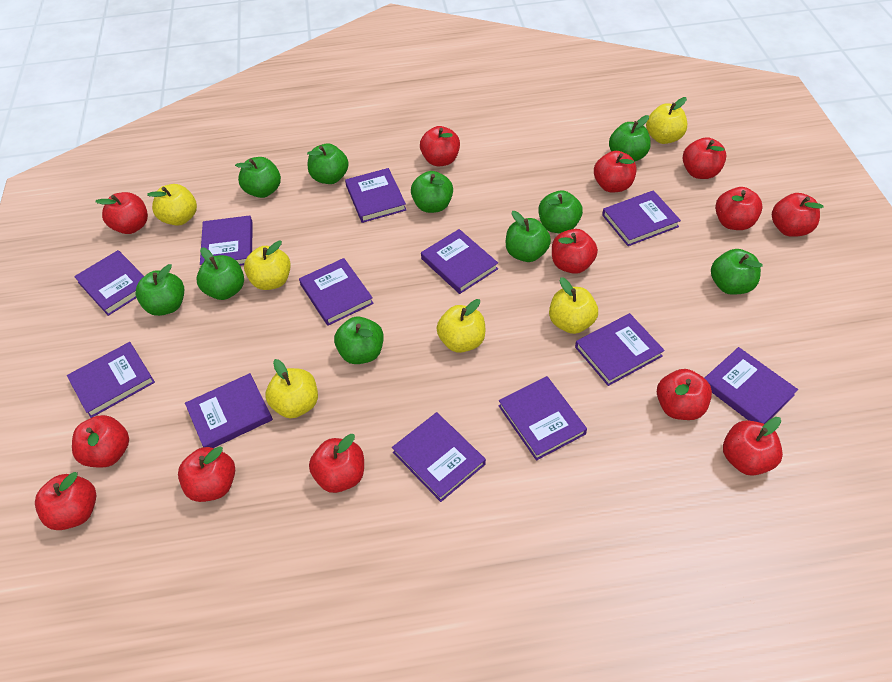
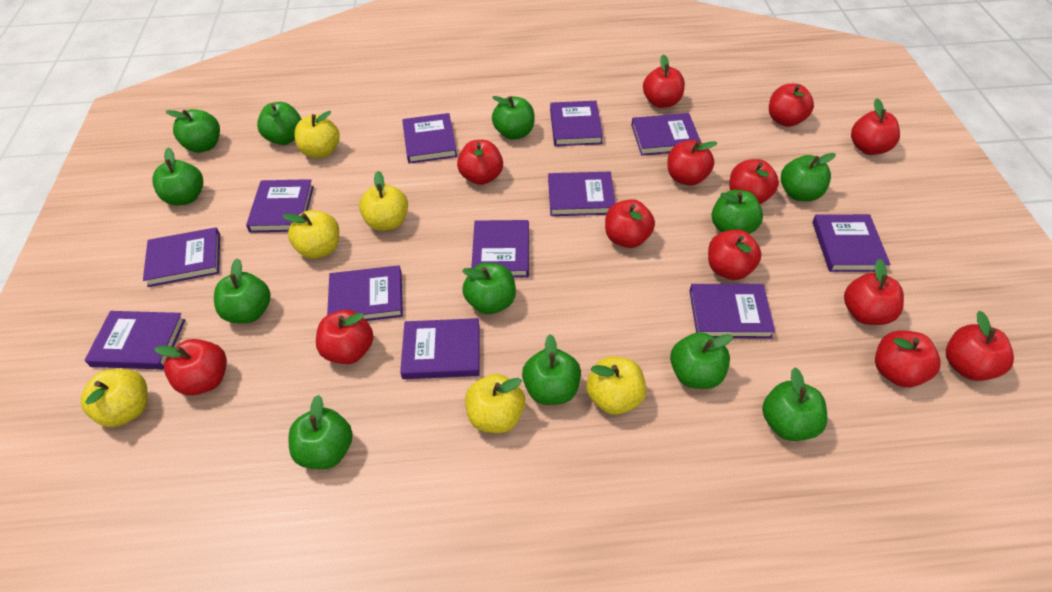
green apple: 10 -> 12

